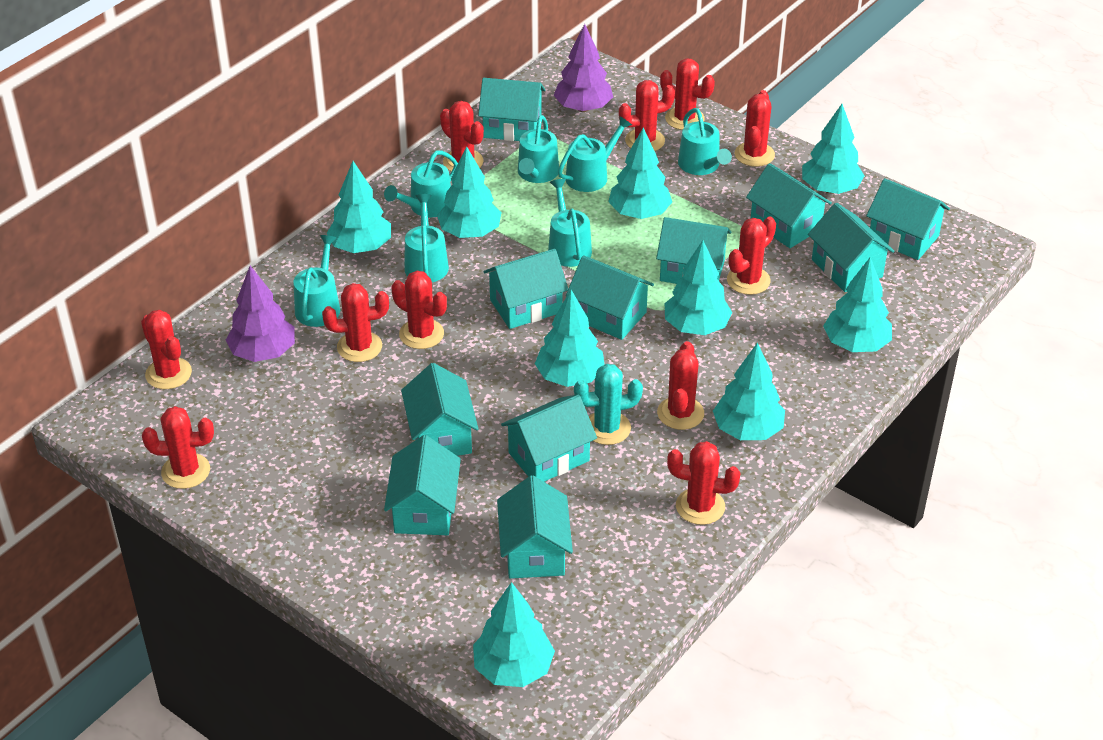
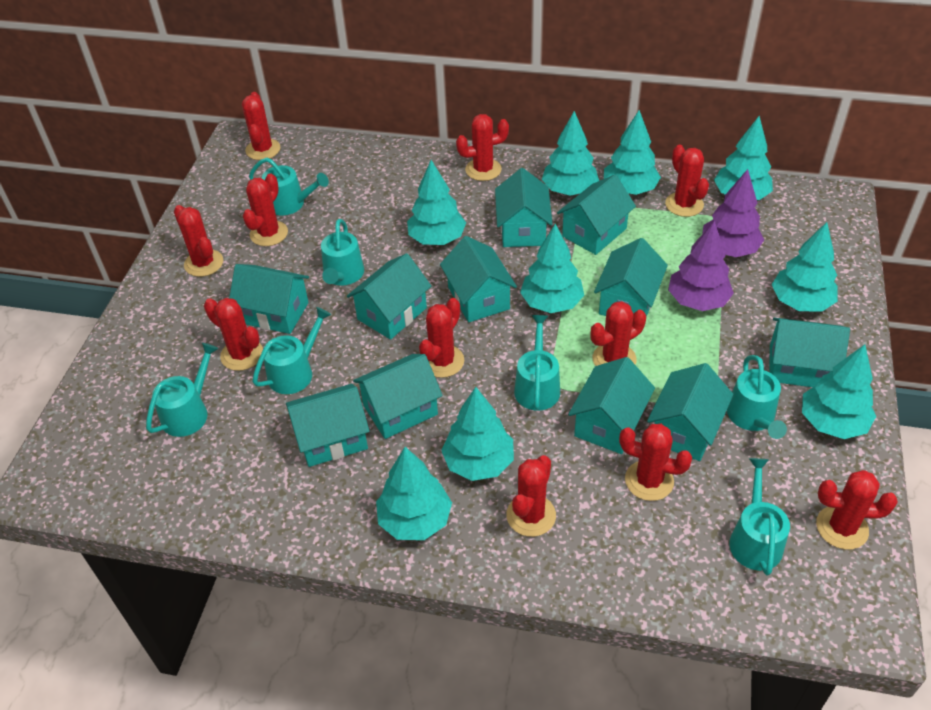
turquoise cactus: 1 -> 0

